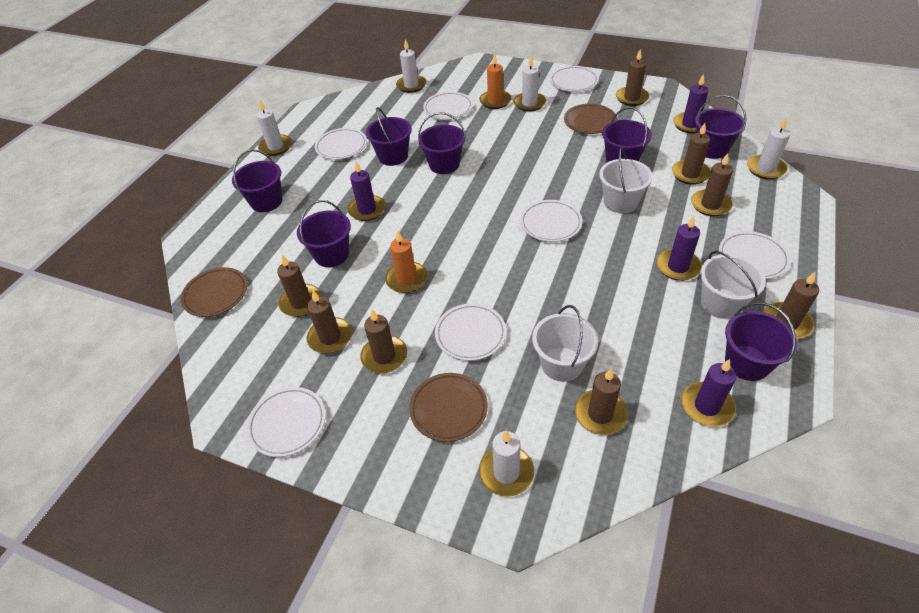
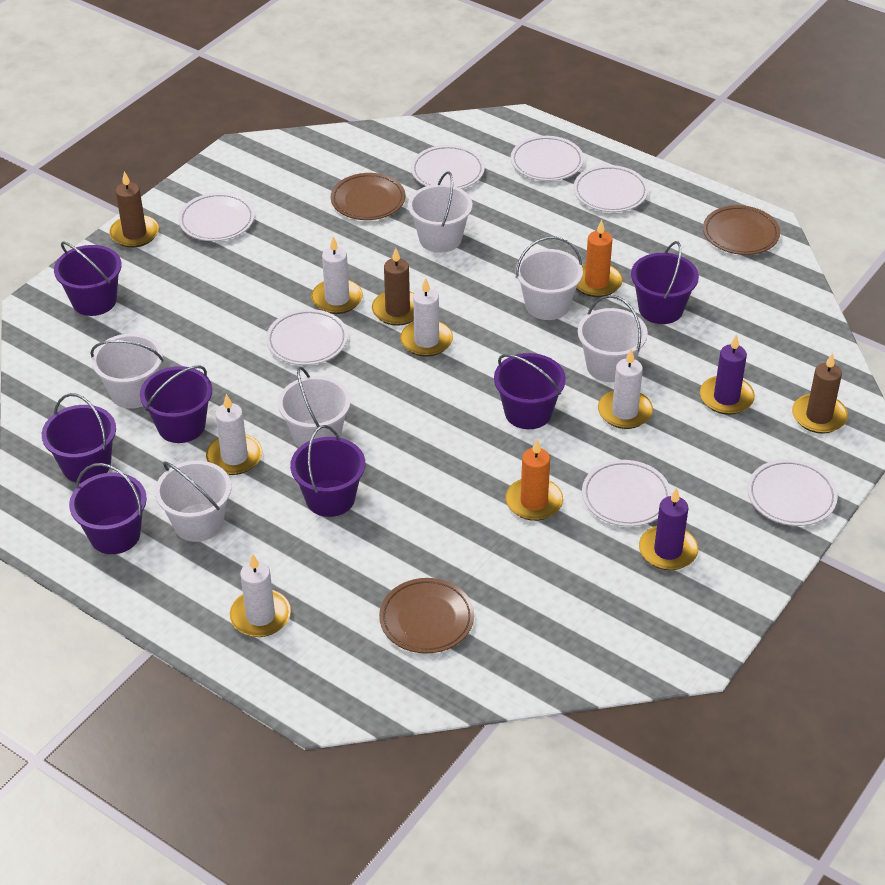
brown candle: 8 -> 3
purple candle: 4 -> 2
white bucket: 3 -> 6

